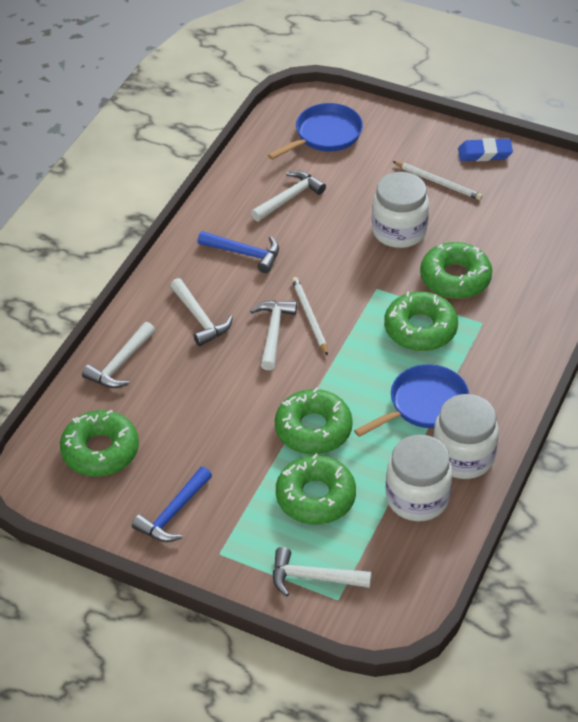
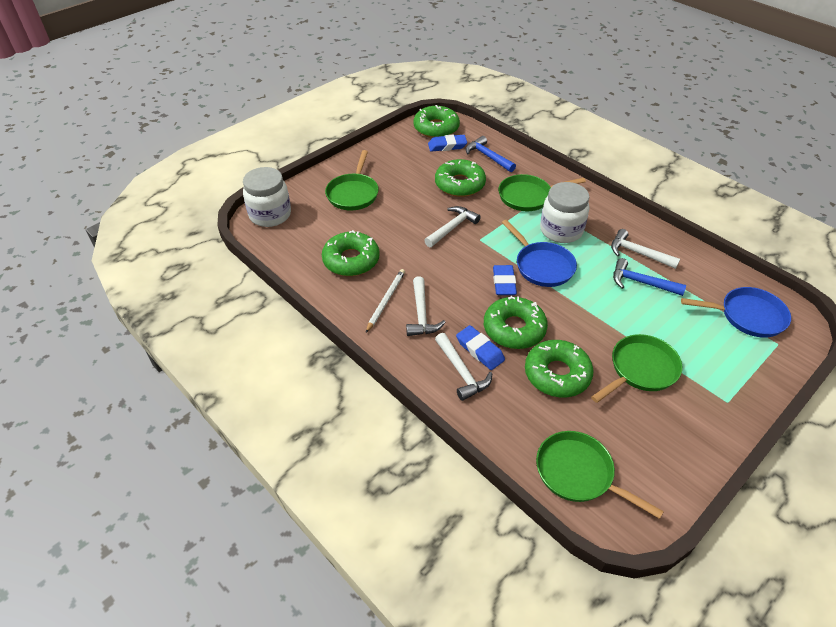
blue eraser: 1 -> 3
green pan: 0 -> 4
white hammer: 5 -> 4
white jar: 3 -> 2
white pencil: 2 -> 1

